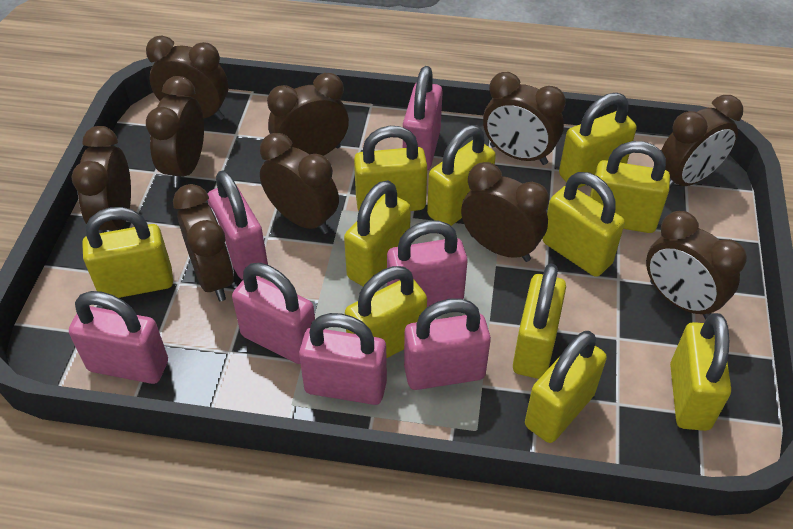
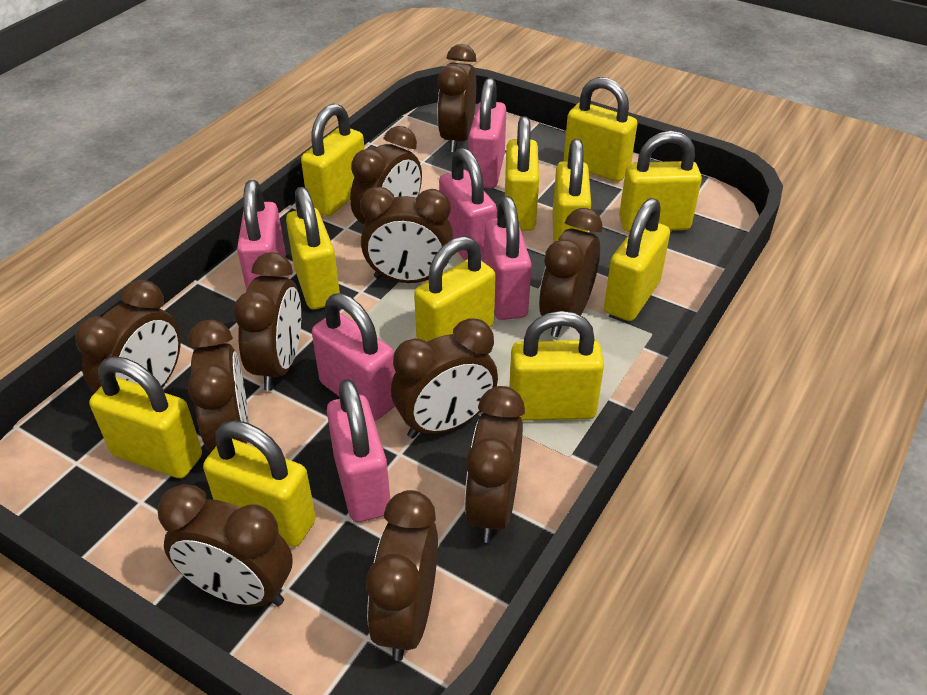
brown clock: 10 -> 11
pink padlock: 7 -> 6

